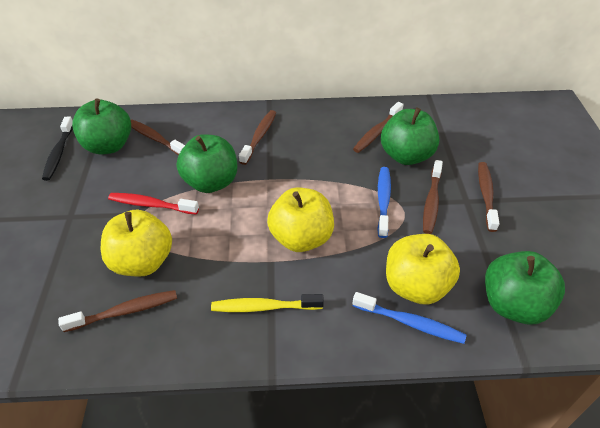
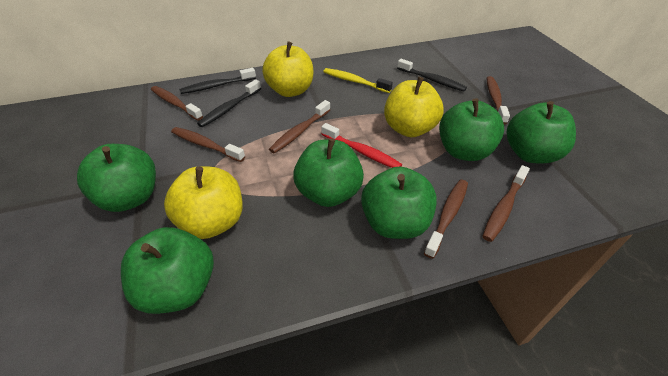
black toothbrush: 1 -> 3
blue toothbrush: 2 -> 0
green apple: 4 -> 6

